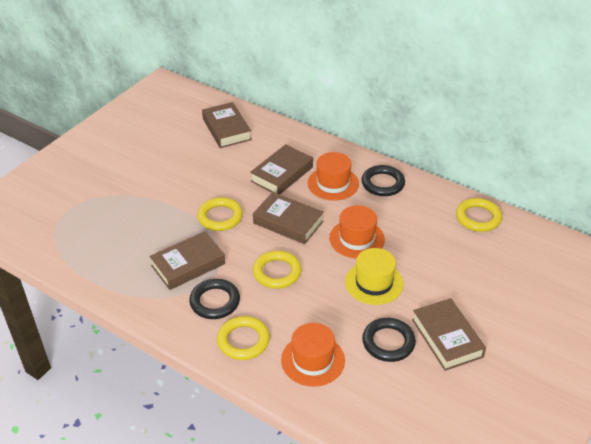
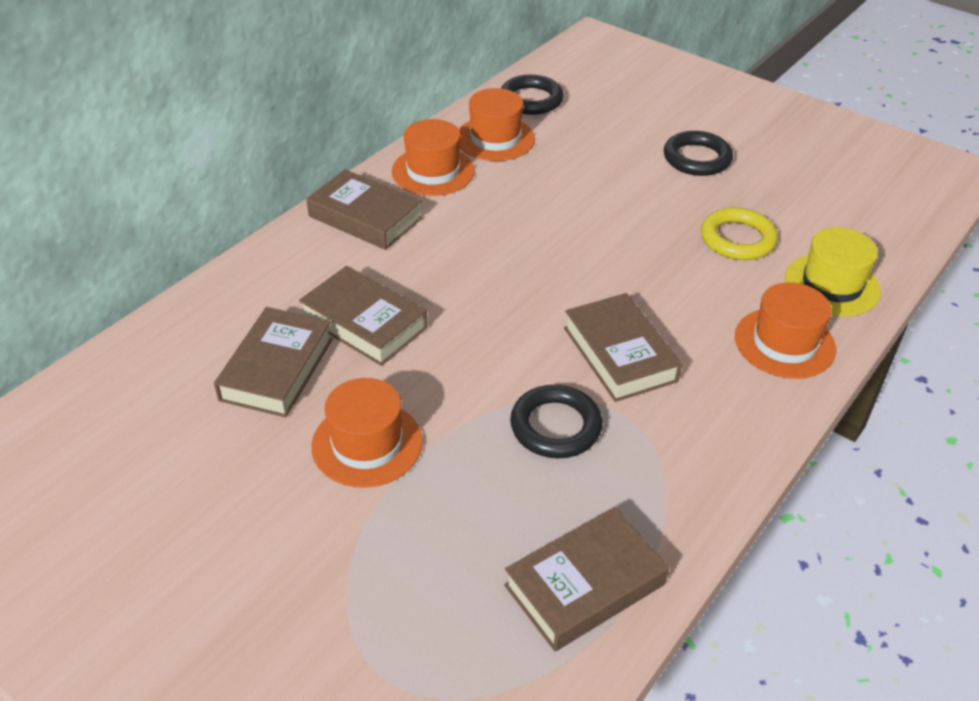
orange hat: 3 -> 4
yellow ring: 4 -> 1

